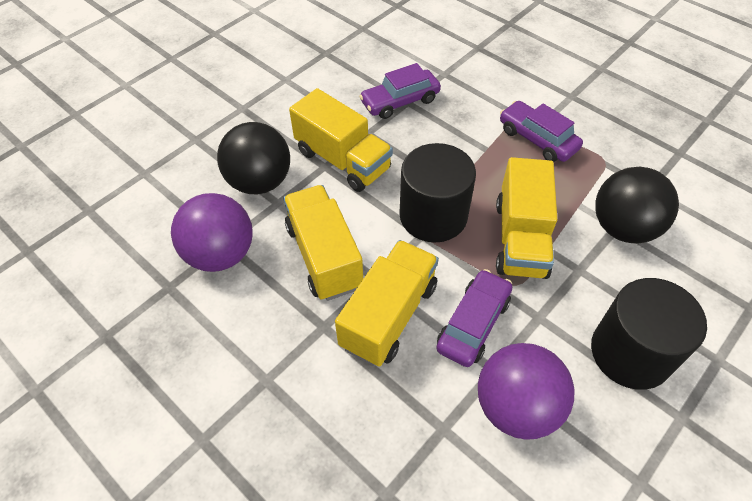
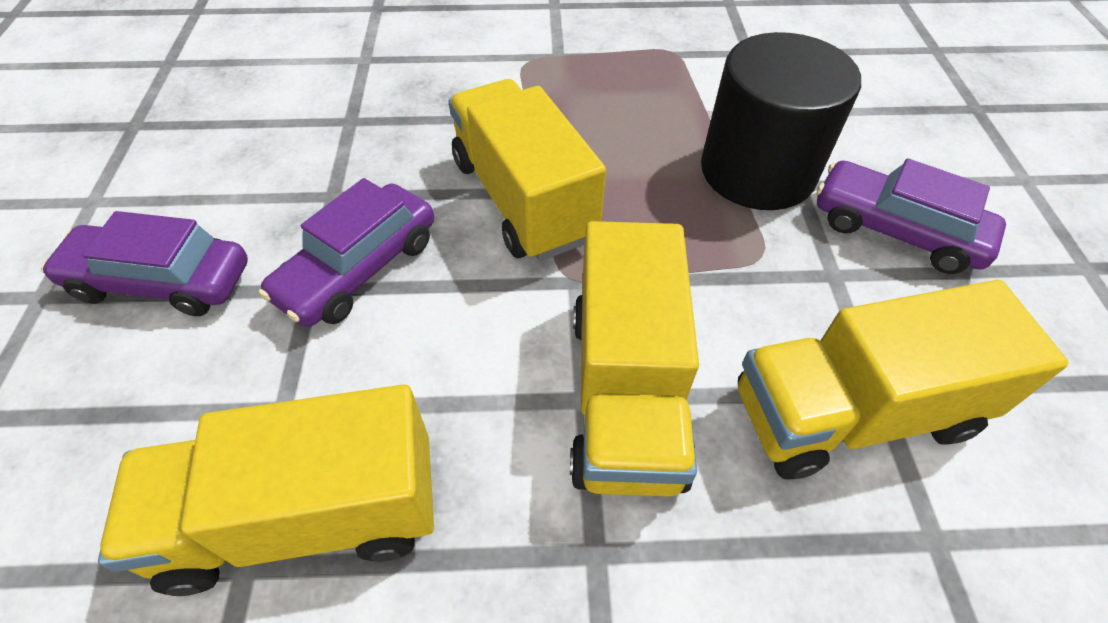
black ball: 2 -> 0
black cylinder: 2 -> 1
purple ball: 2 -> 0

